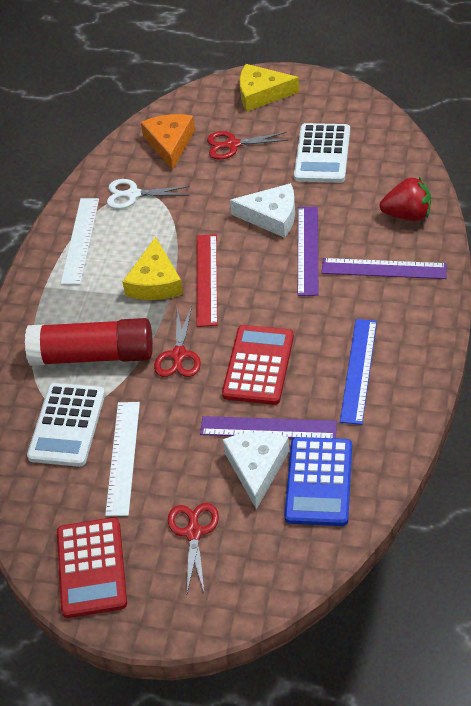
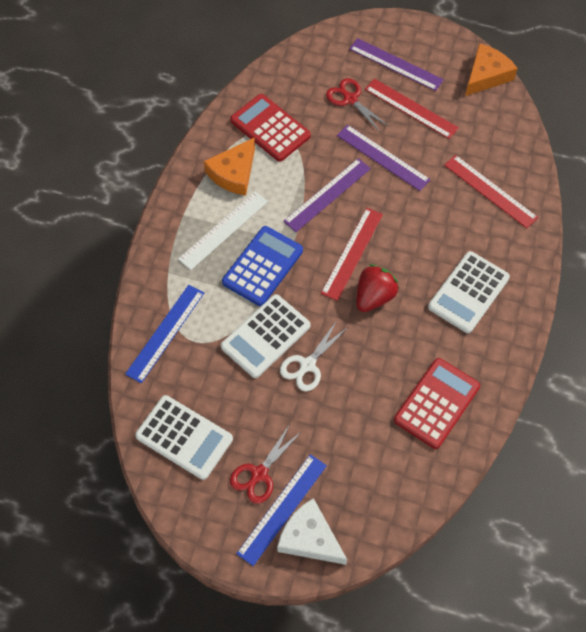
blue ruler: 1 -> 2
orange cheese: 1 -> 2
red glue stick: 1 -> 0
red ruler: 1 -> 3
red scissors: 3 -> 2
white calculator: 2 -> 3
white cheese: 2 -> 1
white ruler: 2 -> 1
yellow cheese: 2 -> 0

